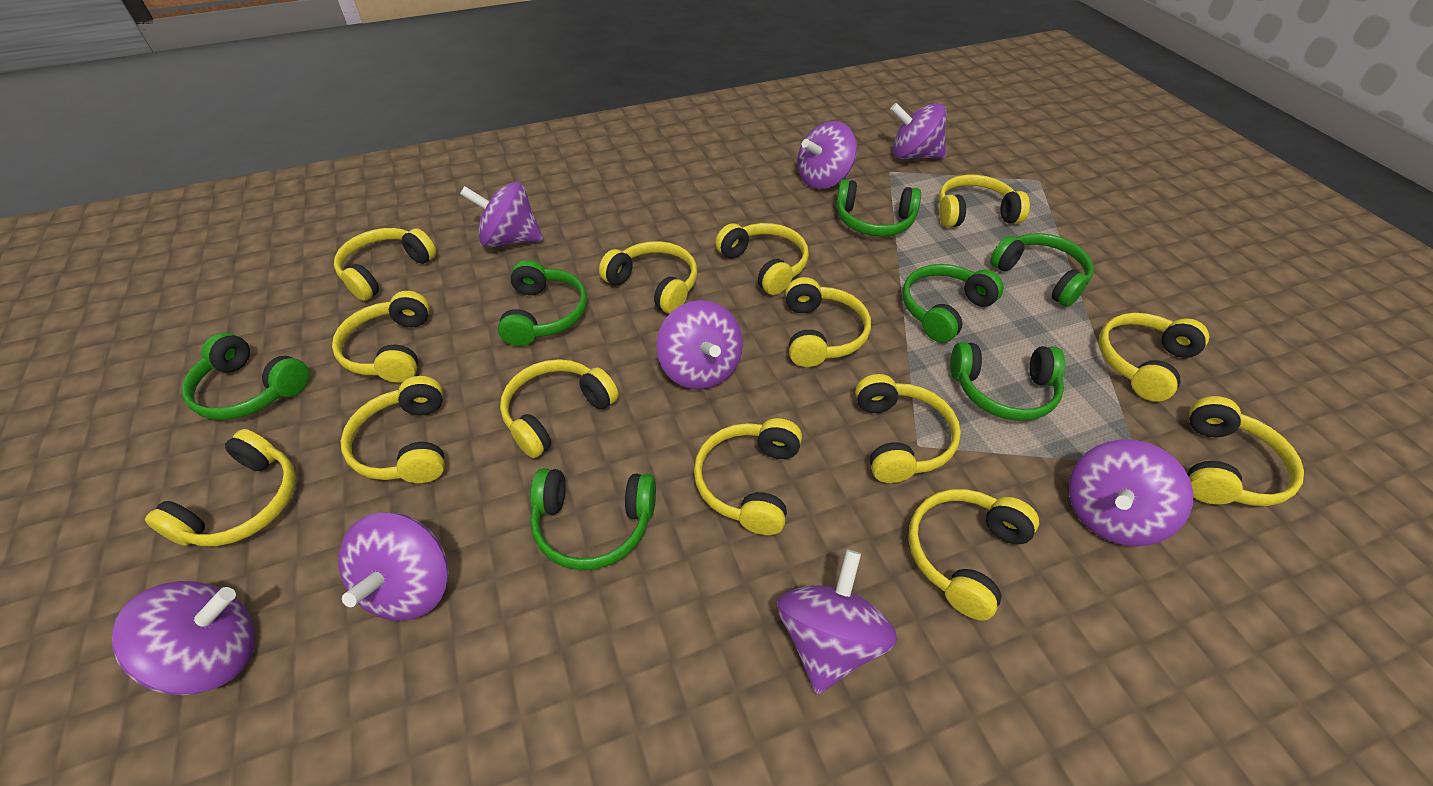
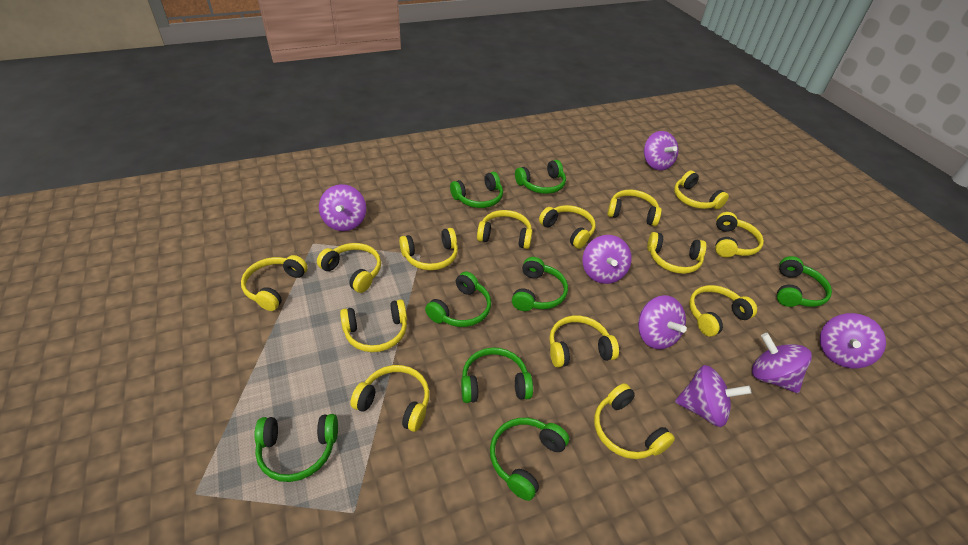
green headphones: 7 -> 8
purple spinning top: 8 -> 7

